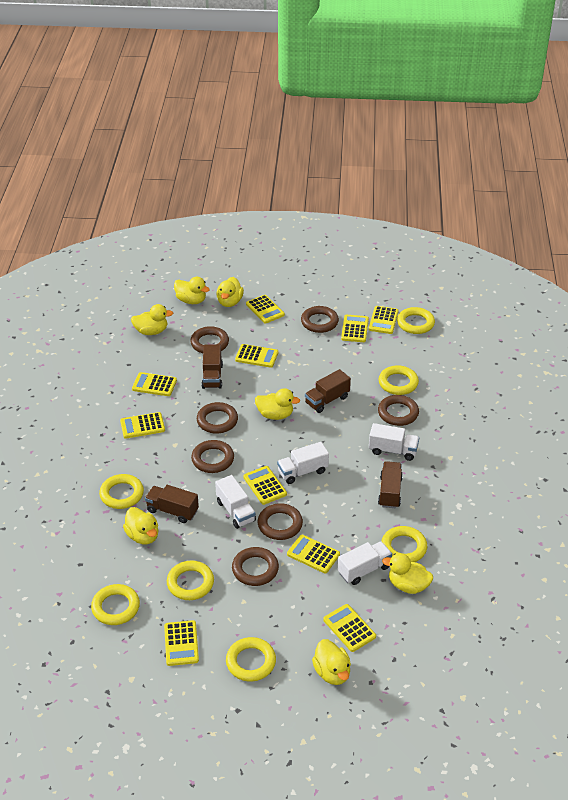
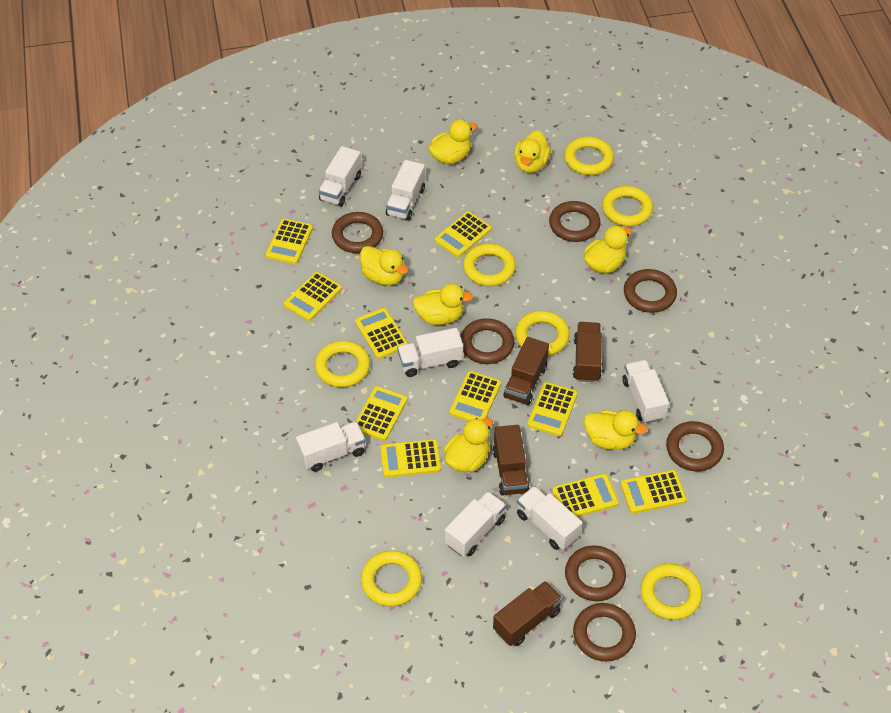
white truck: 4 -> 7

